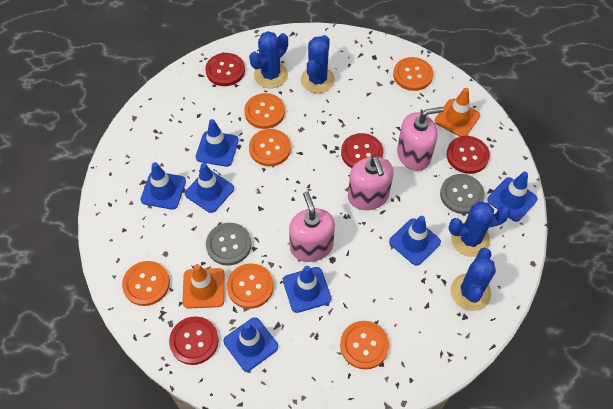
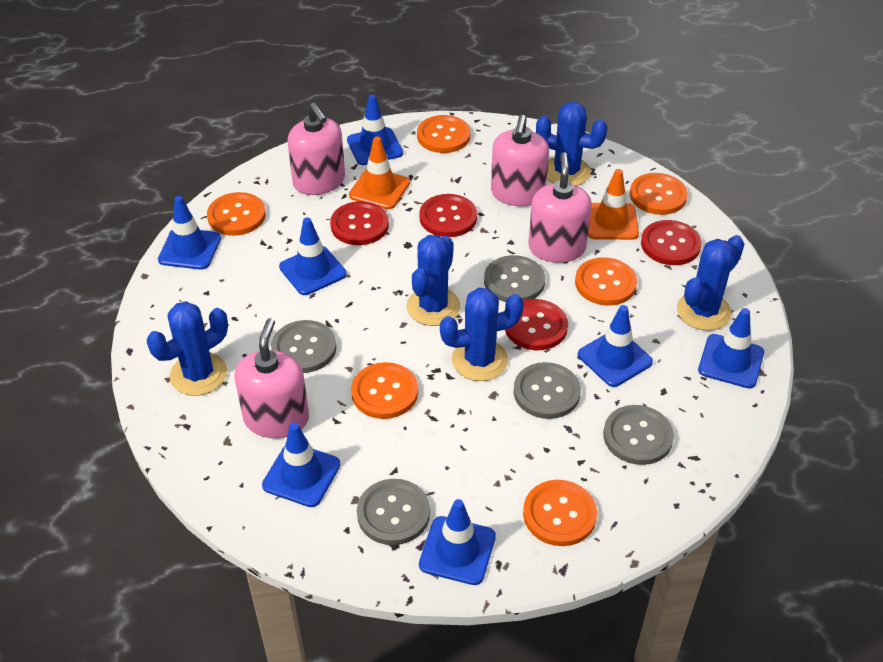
blue cactus: 4 -> 5
grey button: 2 -> 5
pink soap dispenser: 3 -> 4

